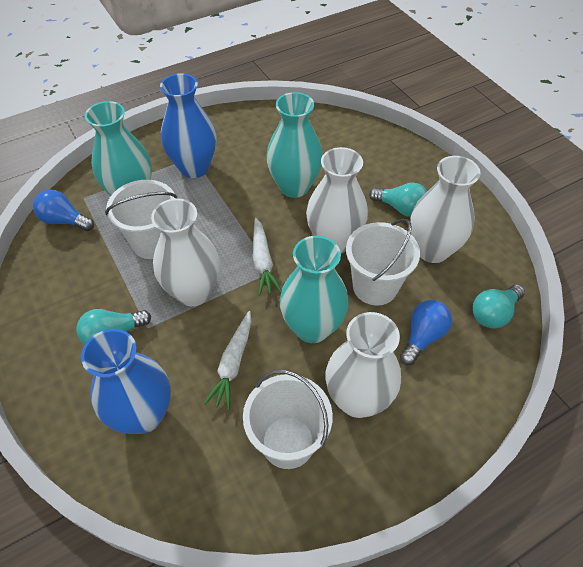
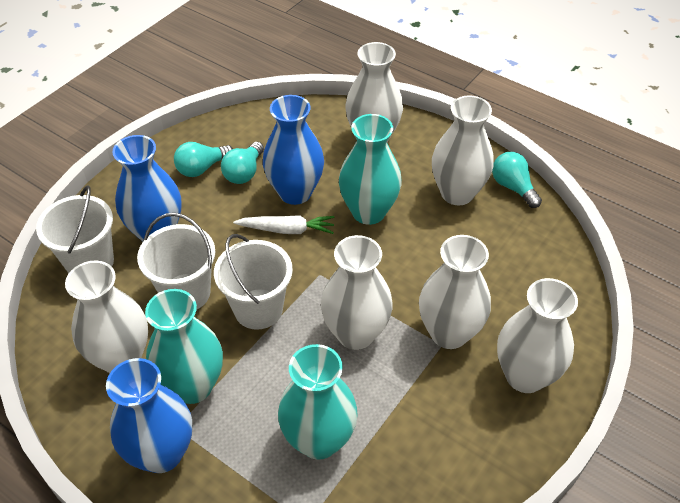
blue light bulb: 2 -> 0
blue vase: 2 -> 3
white carrot: 2 -> 1
white vase: 4 -> 6

